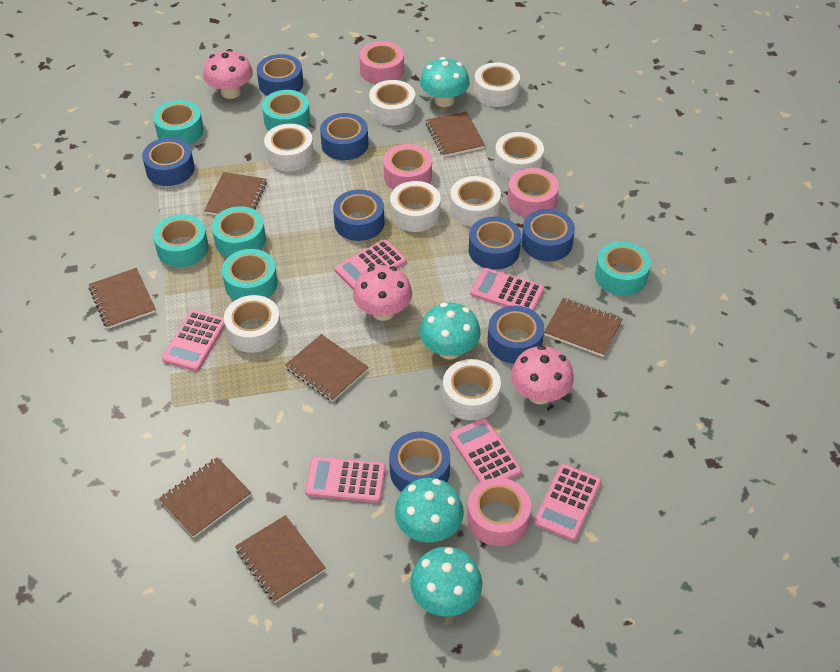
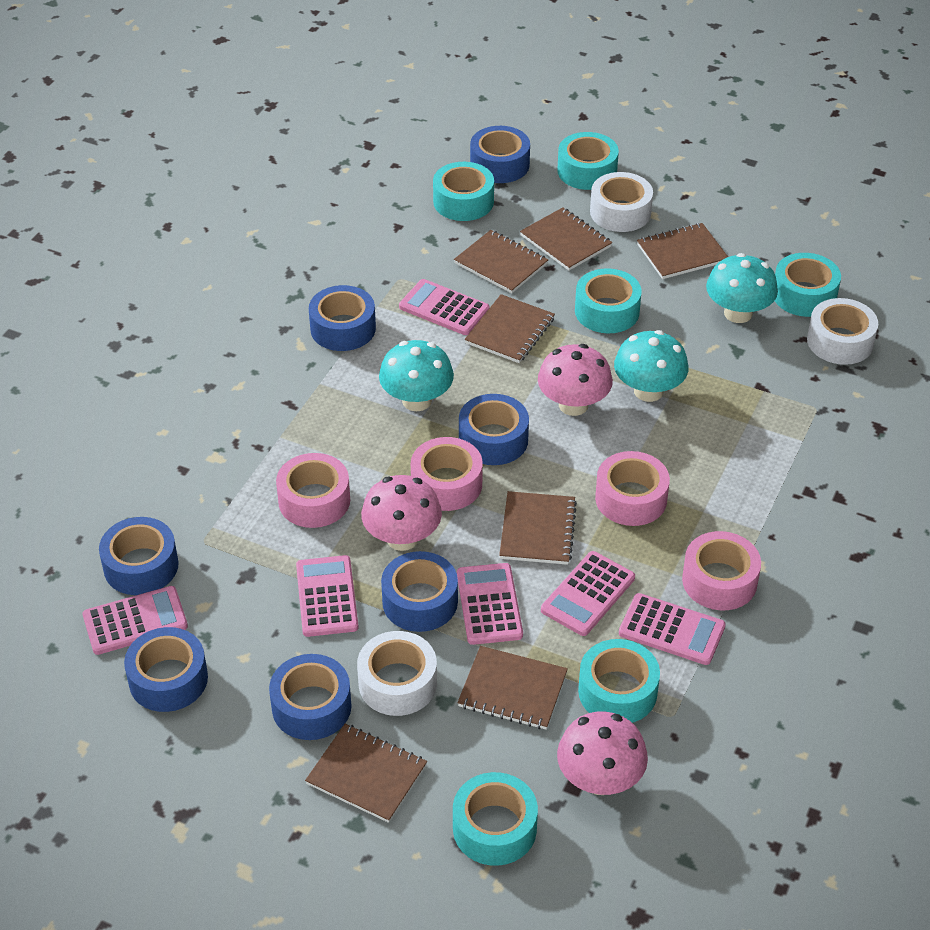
blue tape: 8 -> 7
turquoise mushroom: 4 -> 3
white tape: 8 -> 3

